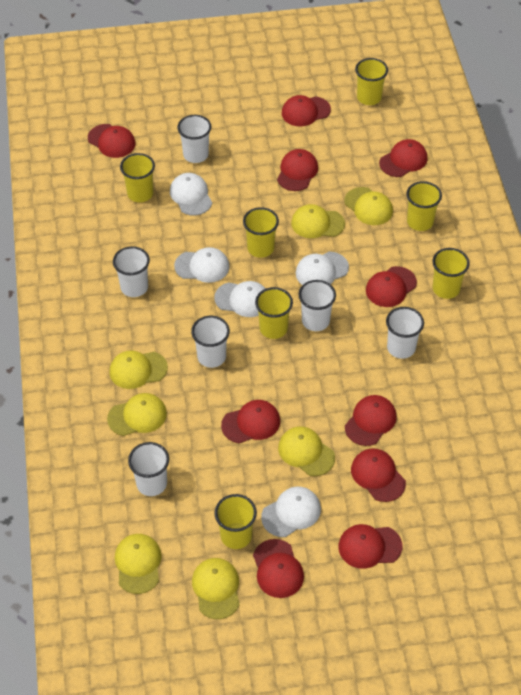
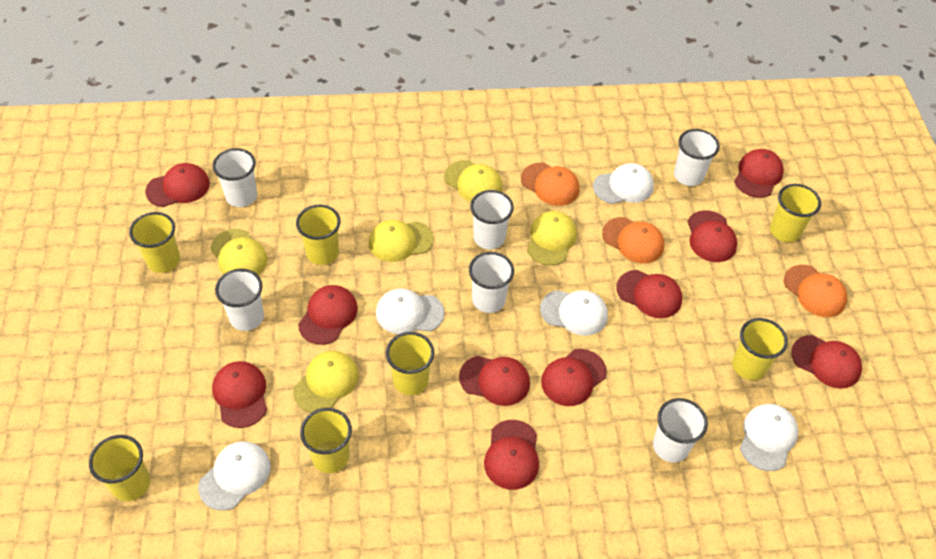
orange cap: 0 -> 3
yellow cap: 7 -> 5

